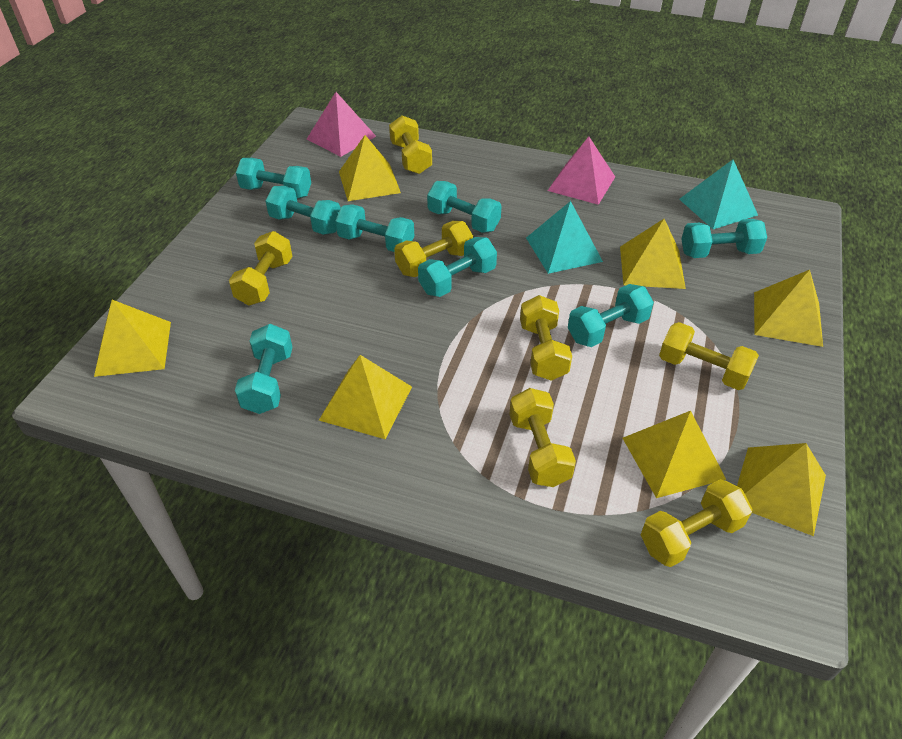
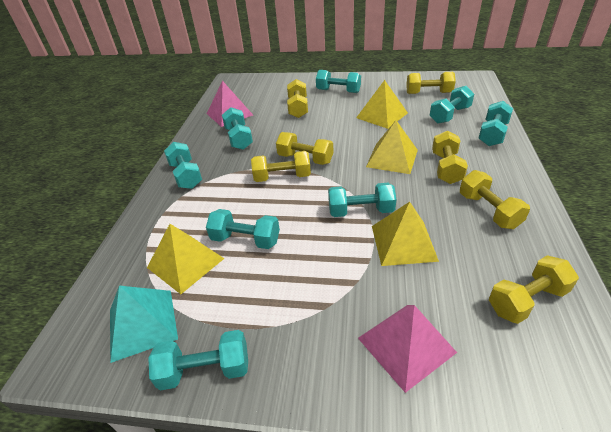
turquoise pyramid: 2 -> 1
yellow pyramid: 7 -> 4

